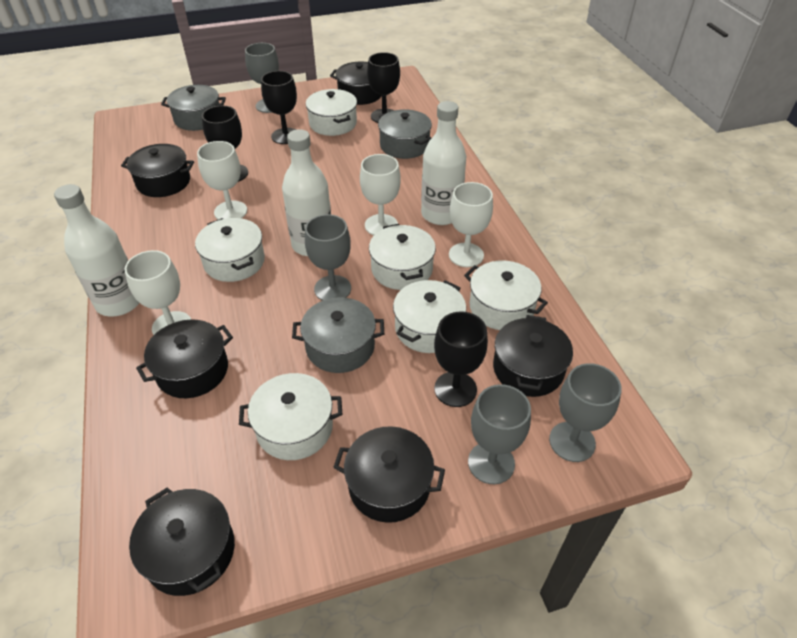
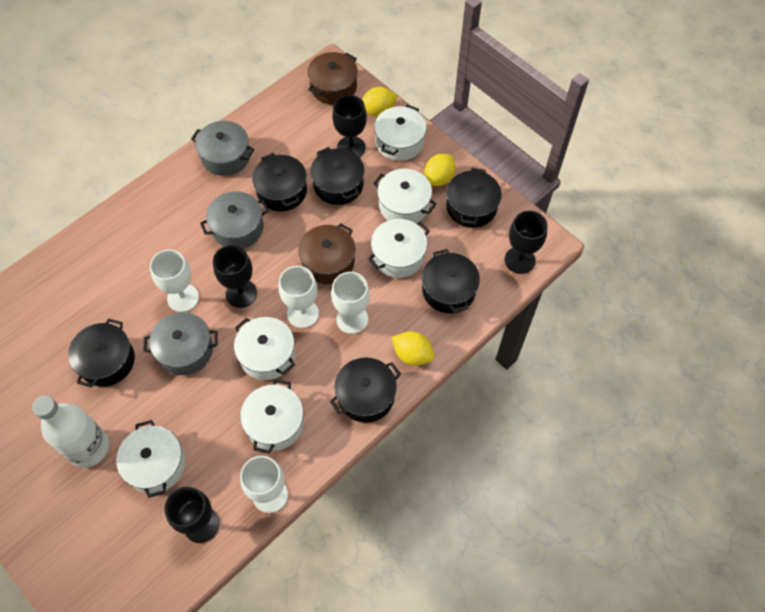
brown pot: 0 -> 2
grey goblet: 4 -> 0
white bottle: 3 -> 1
yellow lemon: 0 -> 3

